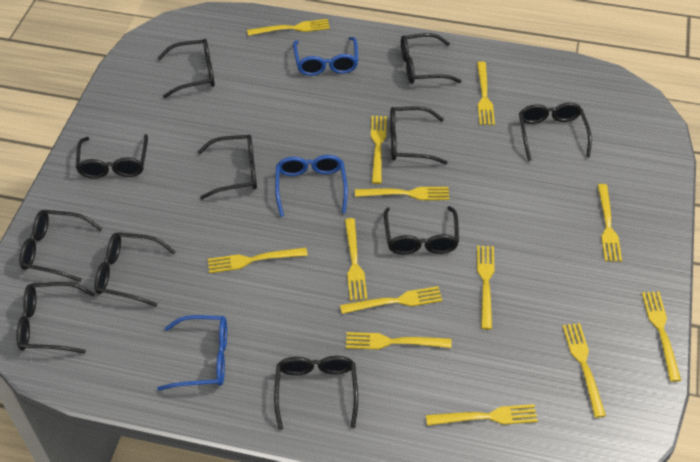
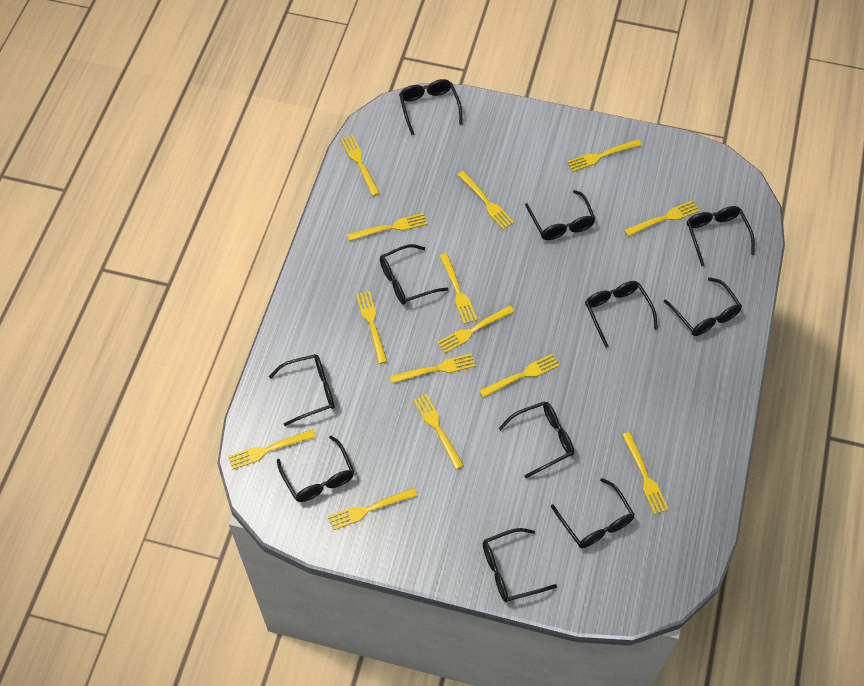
blue glasses: 3 -> 0
yellow fork: 13 -> 14

